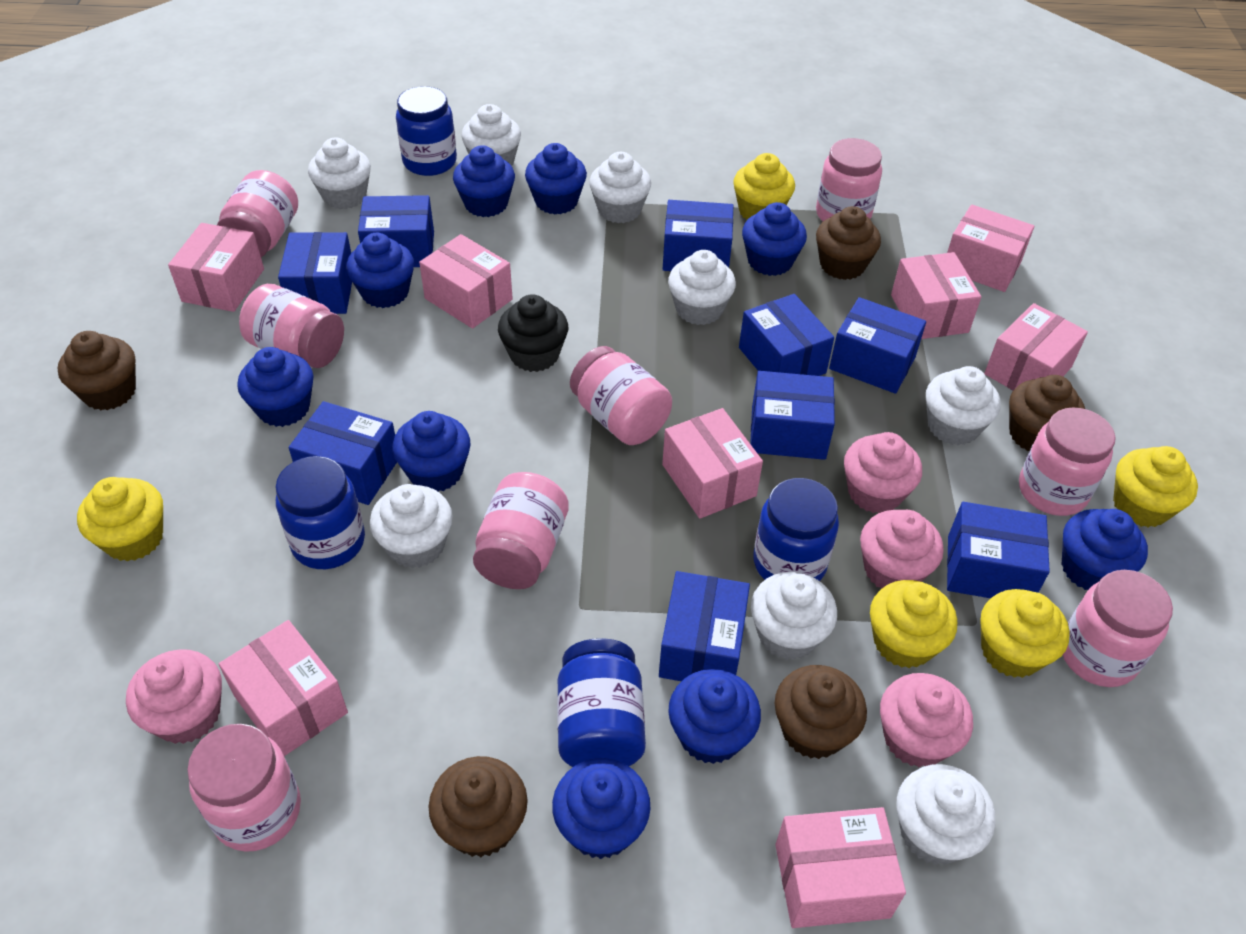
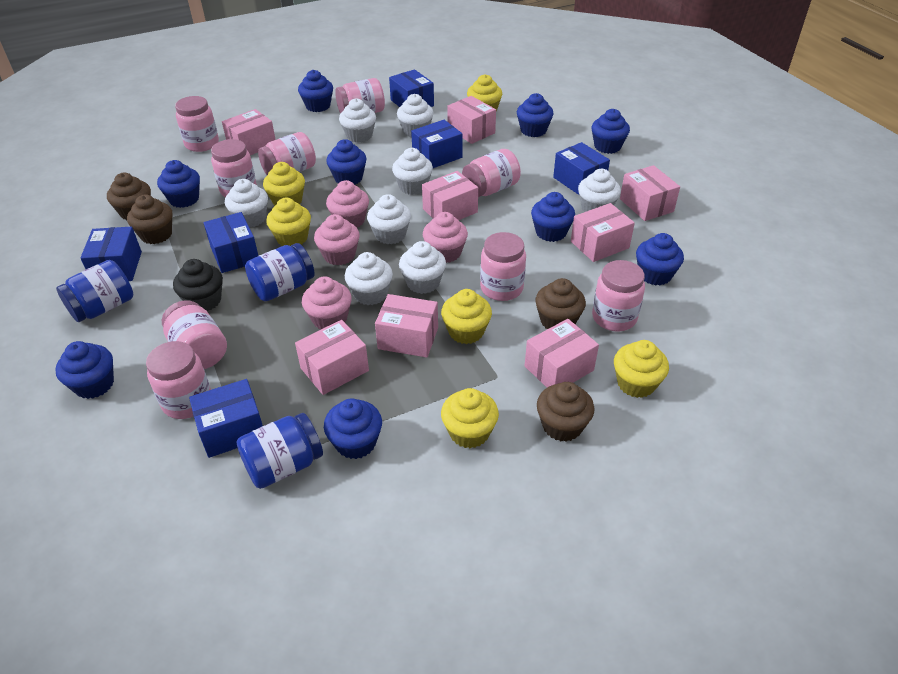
blue box: 9 -> 6
blue jar: 4 -> 3
brown cupcake: 5 -> 4
pink jar: 8 -> 9
yellow cupcake: 5 -> 6

